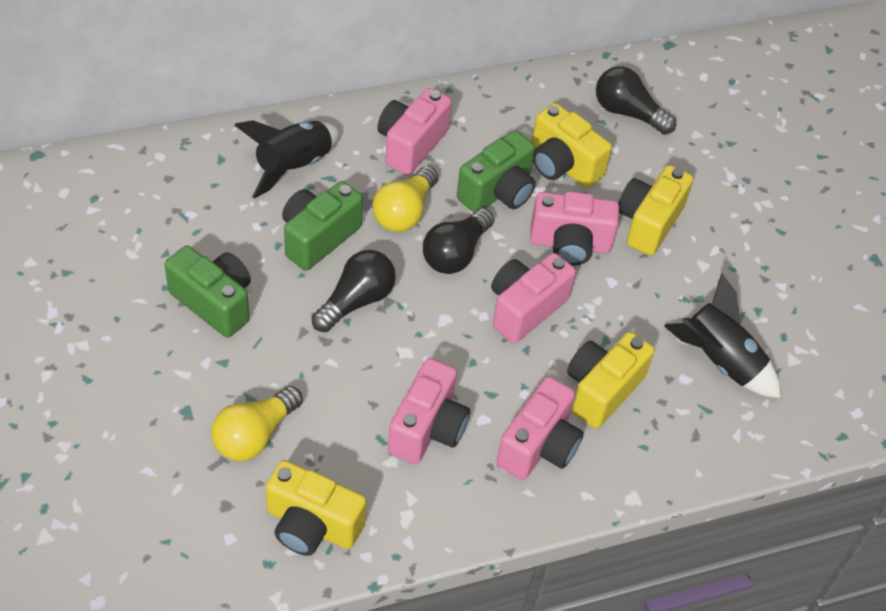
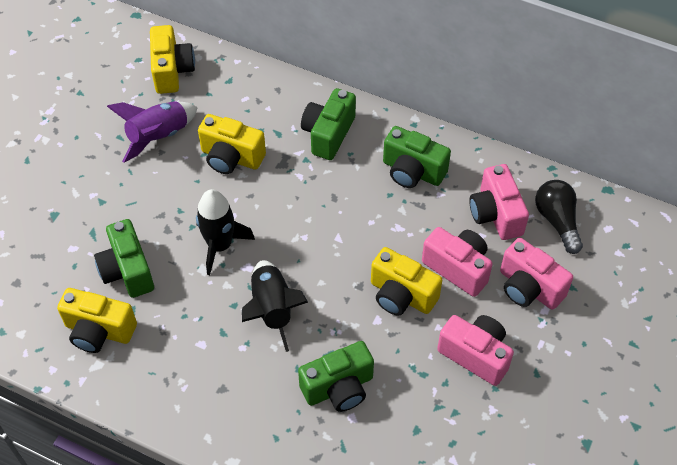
black light bulb: 3 -> 1
green camera: 3 -> 4
pink camera: 5 -> 4
purple rocket: 0 -> 1
yellow light bulb: 2 -> 0

